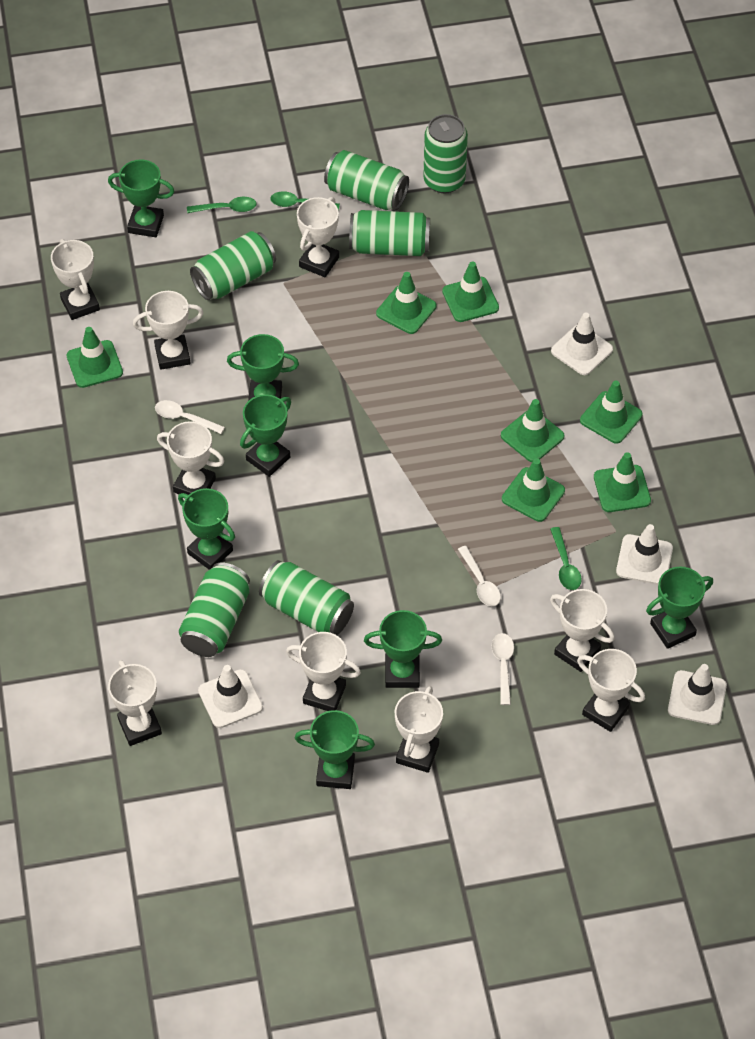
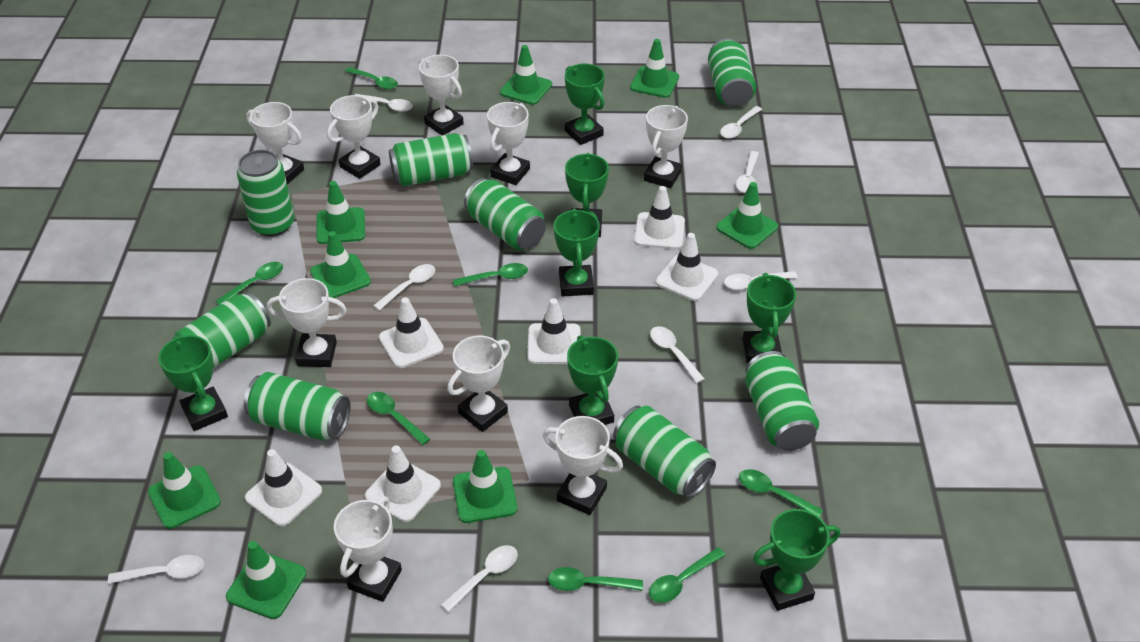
green can: 6 -> 8
green spoon: 3 -> 7
green traffic cone: 7 -> 8
white spoon: 3 -> 8
white traffic cone: 4 -> 6

